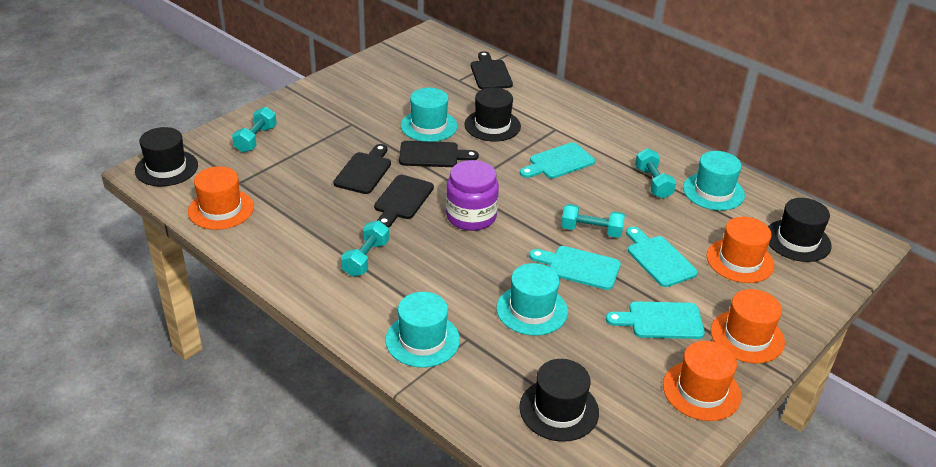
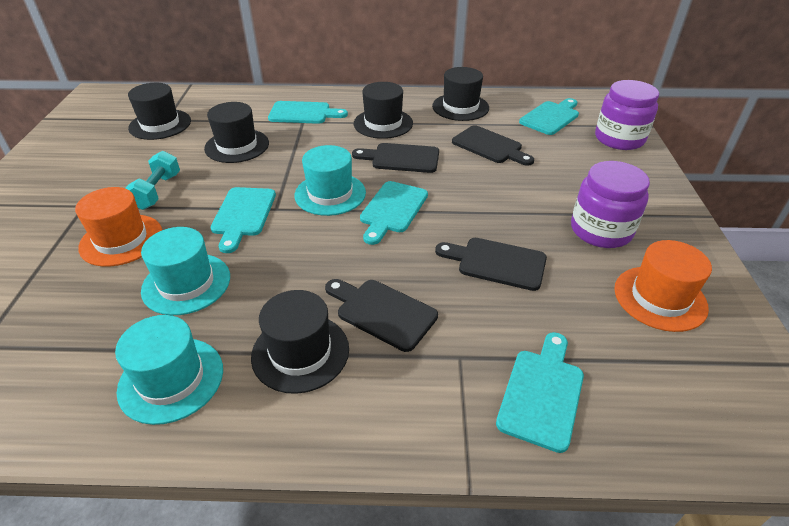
black hat: 4 -> 5
orange hat: 4 -> 2
purple jar: 1 -> 2
turquoise cutting board: 4 -> 5
turquoise dumbbell: 4 -> 1
turquoise hat: 4 -> 3

